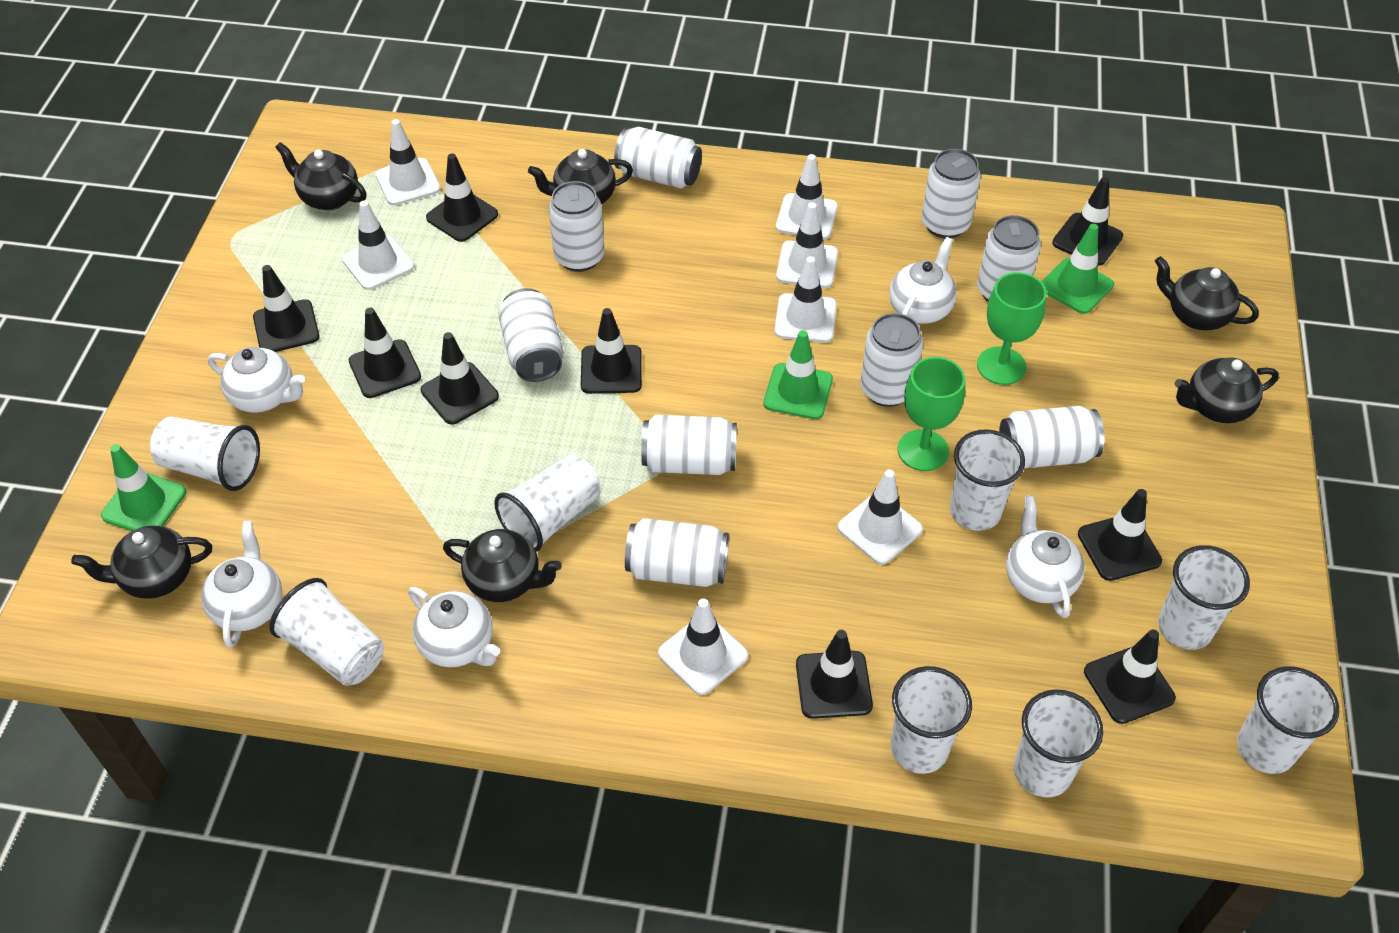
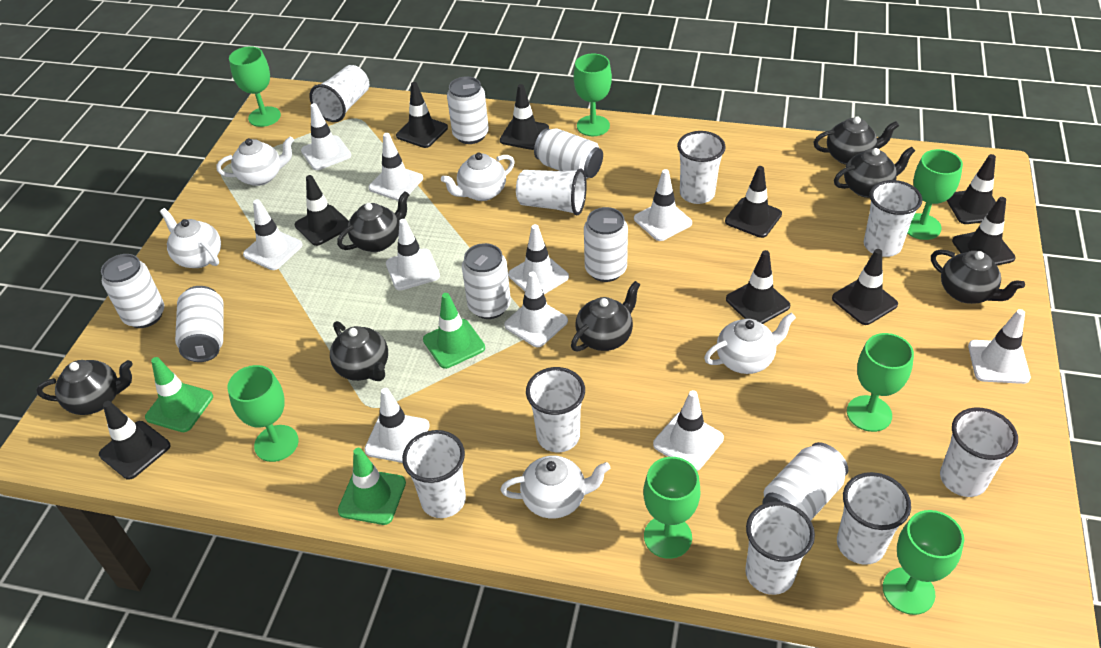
black teapot: 6 -> 7
green goblet: 2 -> 7
white can: 9 -> 7
white cup: 8 -> 9
white traffic cone: 7 -> 10

